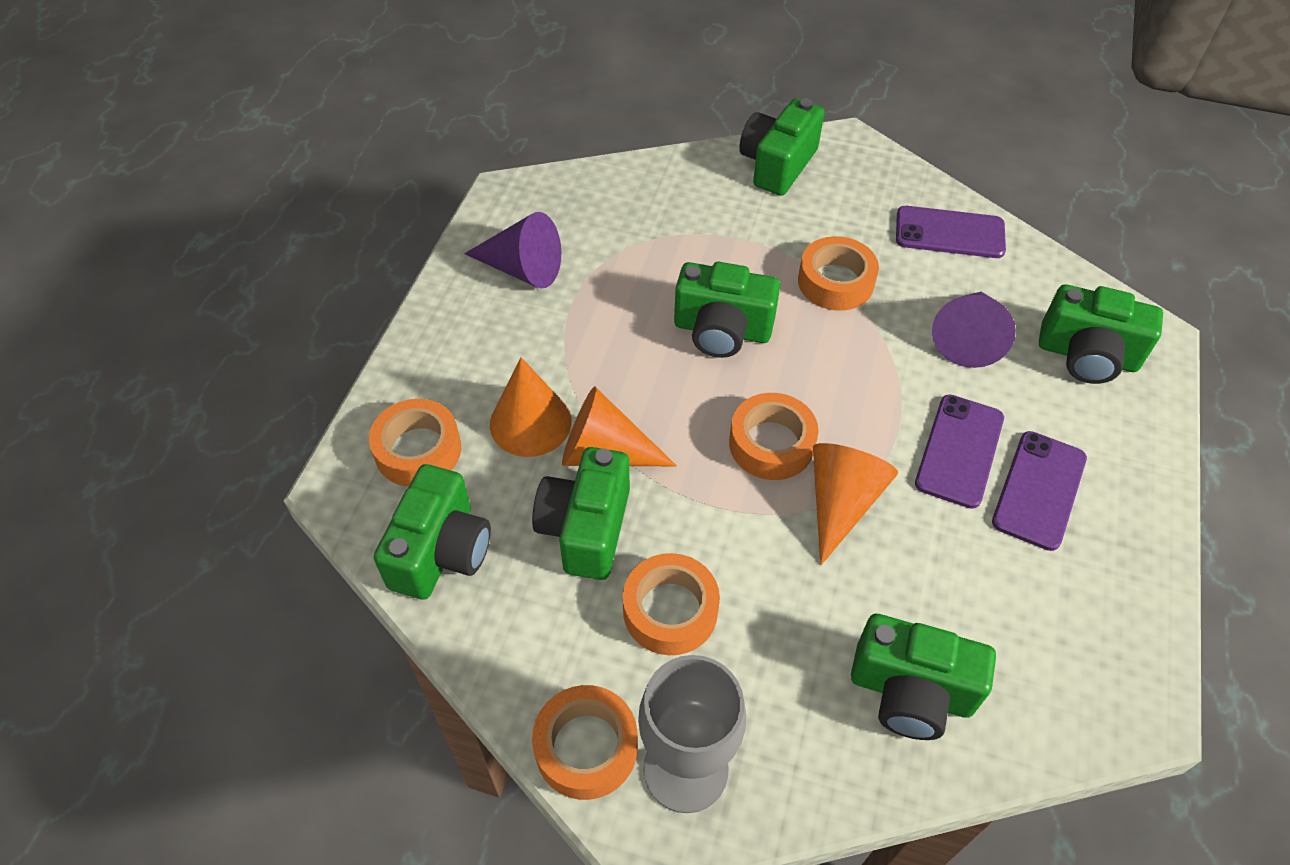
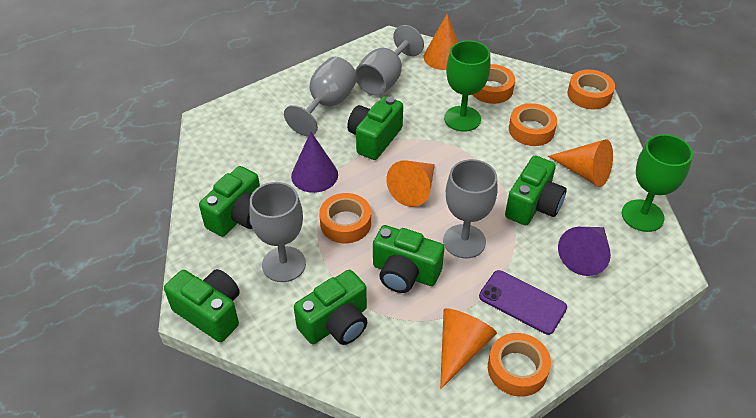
green goblet: 0 -> 2
grey goblet: 1 -> 4
orange cone: 3 -> 4
purple phone: 3 -> 1

